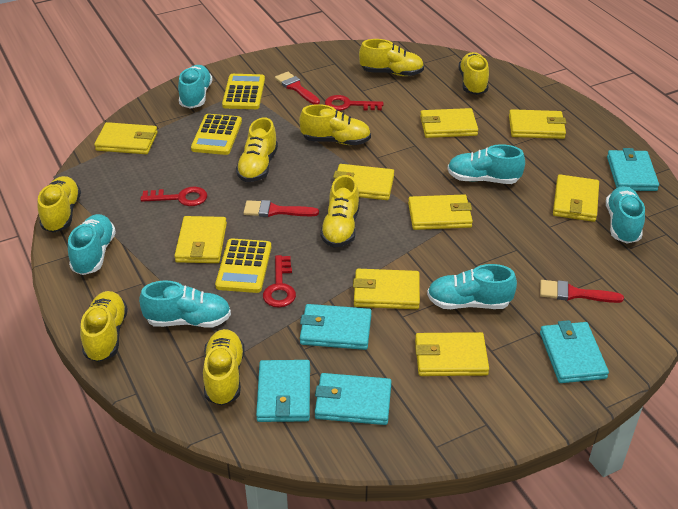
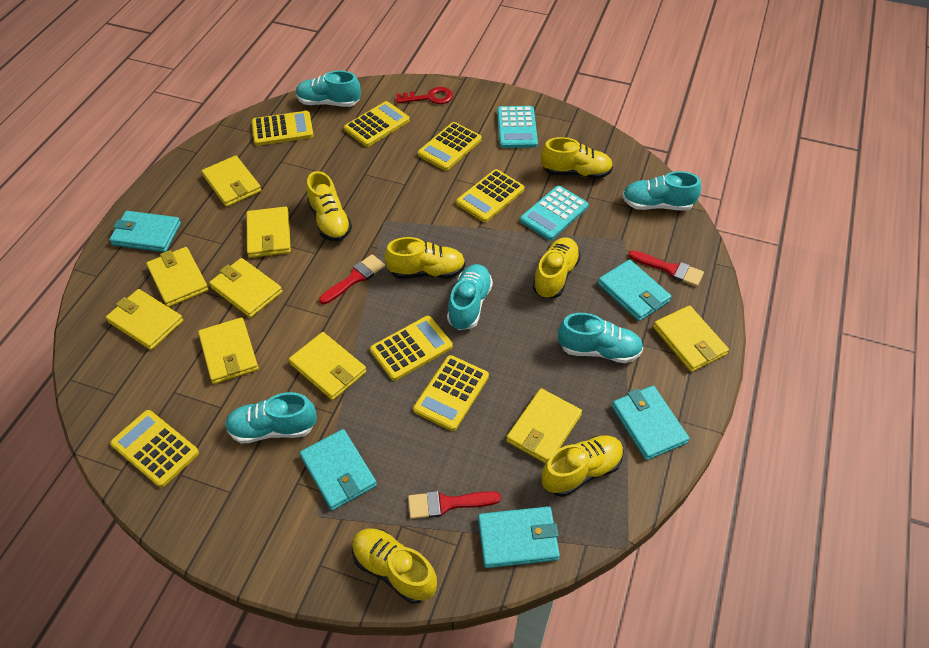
red key: 3 -> 1
turquoise calculator: 0 -> 2
turquoise shoe: 6 -> 5
yellow calculator: 3 -> 7
yellow shoe: 8 -> 6

